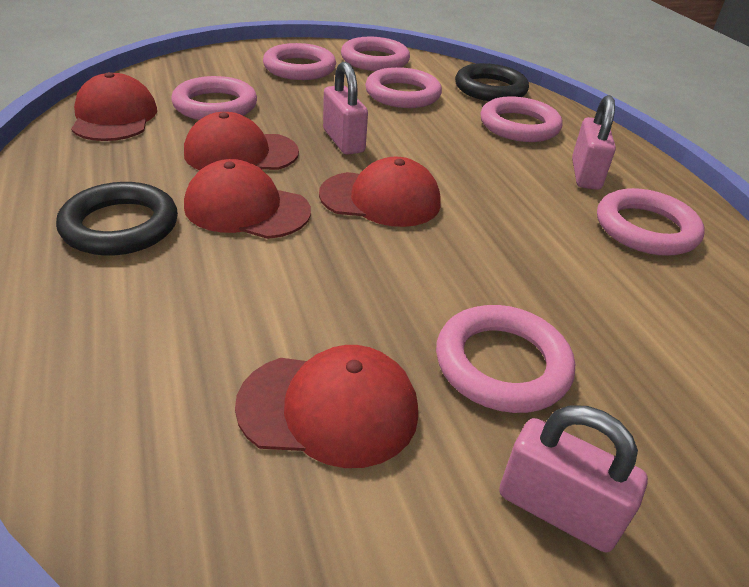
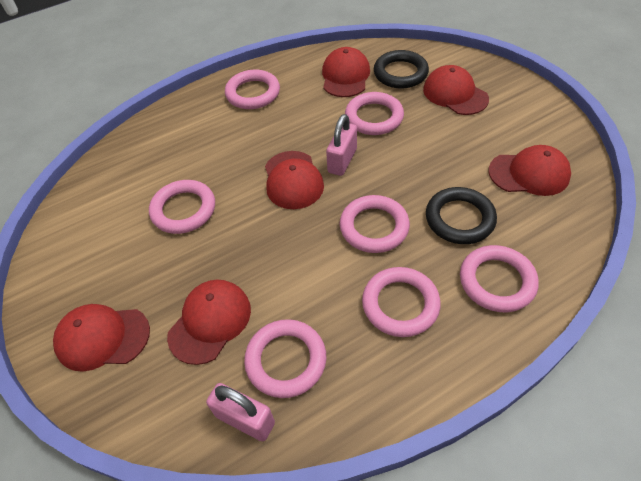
pink padlock: 3 -> 2
red cap: 5 -> 6

